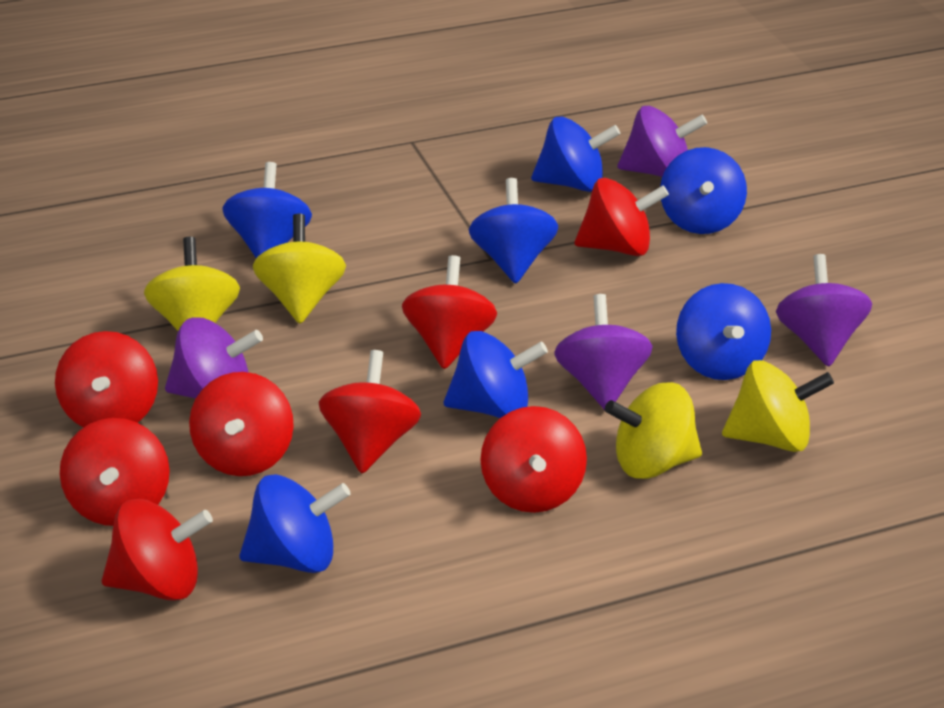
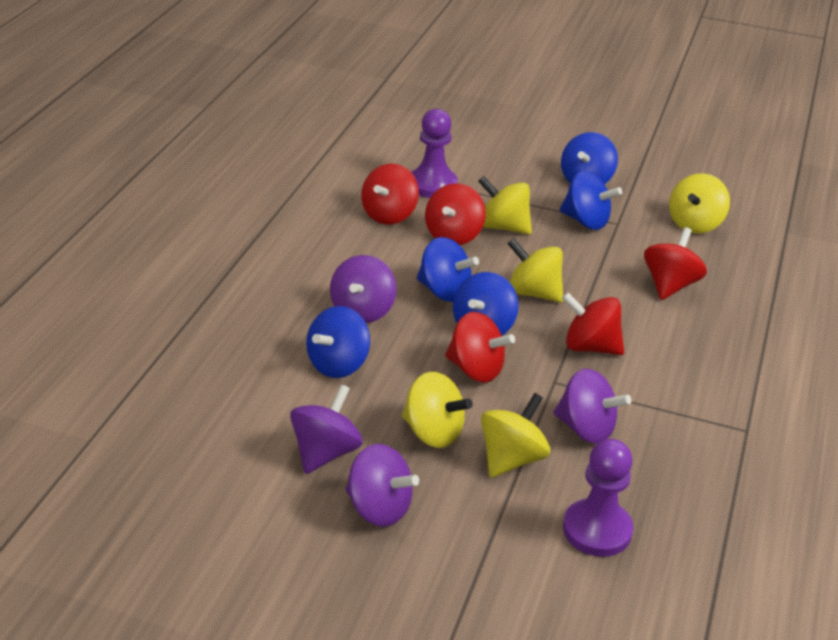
blue spinning top: 7 -> 5
purple pawn: 0 -> 2
red spinning top: 8 -> 5
yellow spinning top: 4 -> 5

